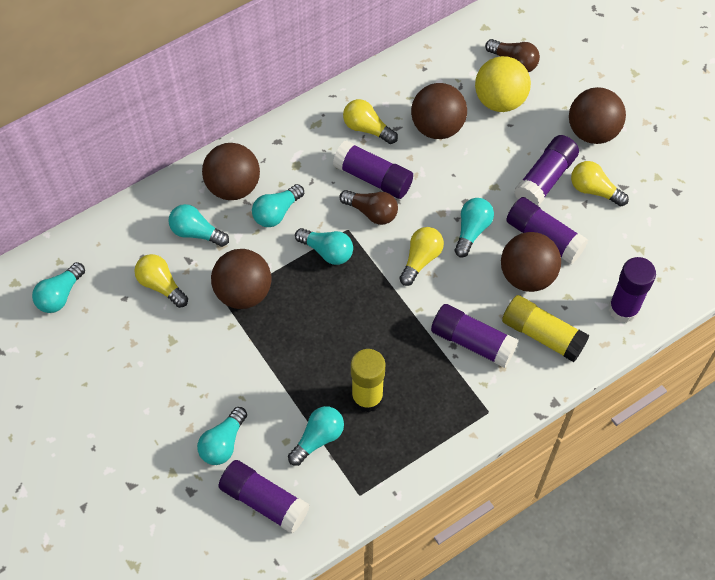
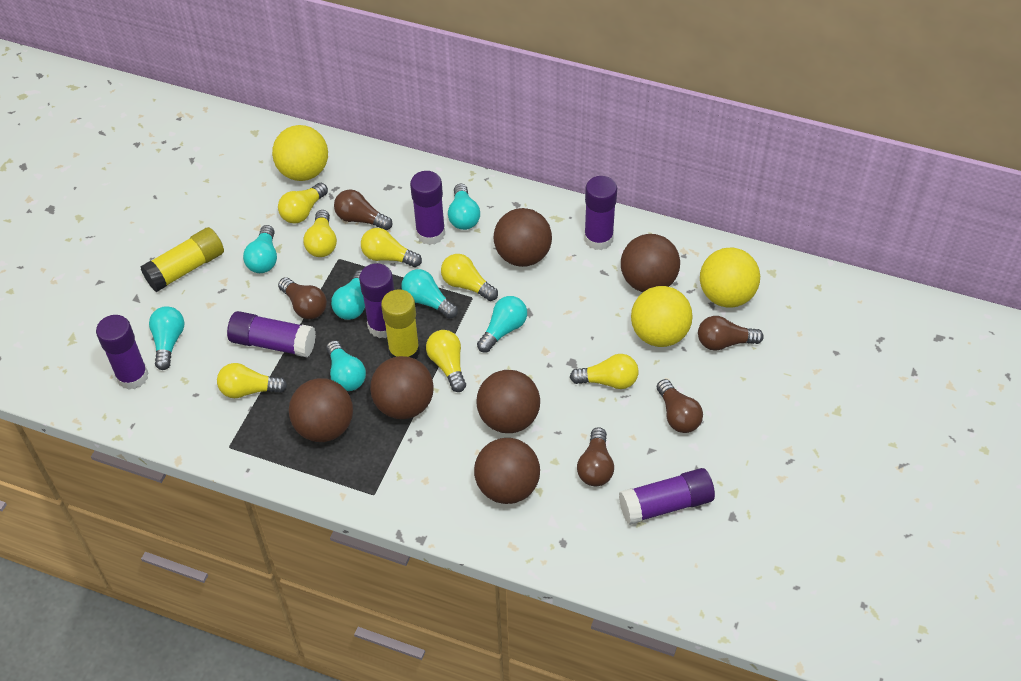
brown ball: 5 -> 6
brown light bulb: 2 -> 5
yellow ball: 1 -> 3
yellow light bulb: 4 -> 7

